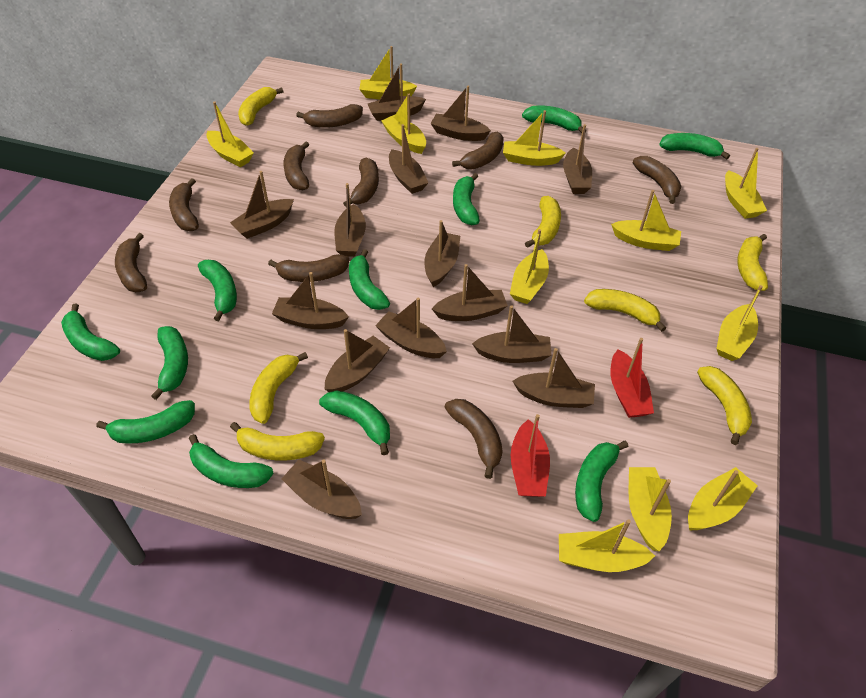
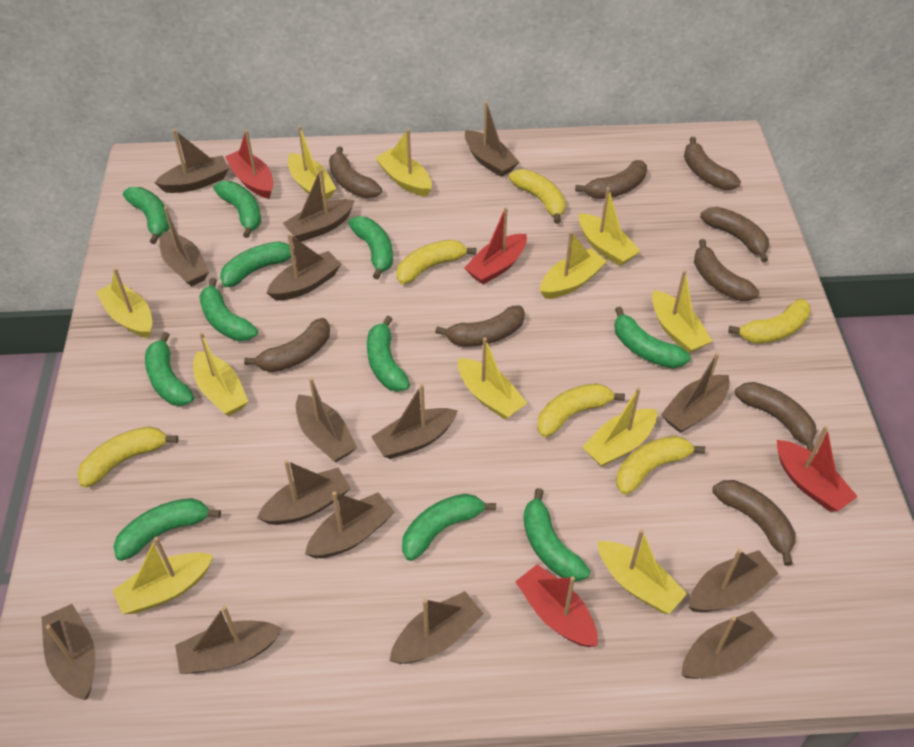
brown boat: 14 -> 15
red boat: 2 -> 4
yellow banana: 7 -> 6

